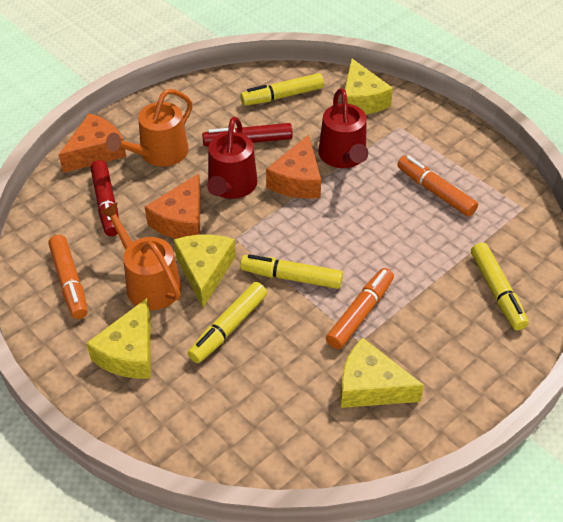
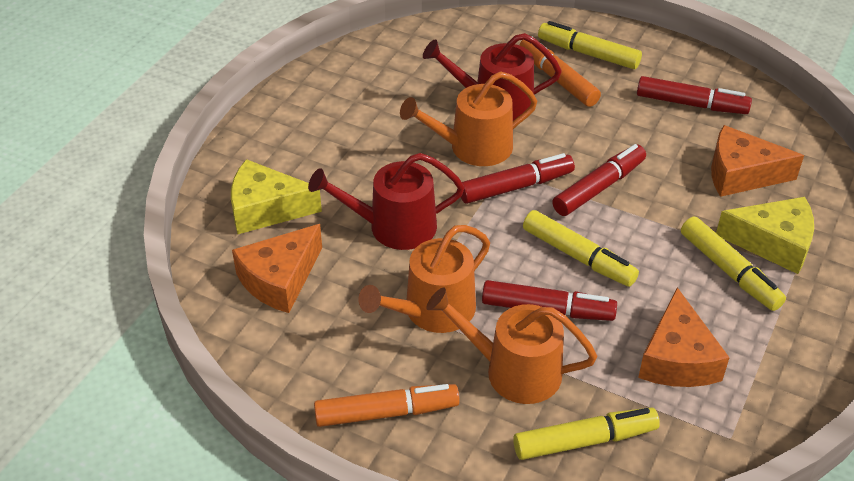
orange marker: 3 -> 2
orange watering can: 2 -> 3
red marker: 2 -> 4
yellow cheese: 4 -> 2

